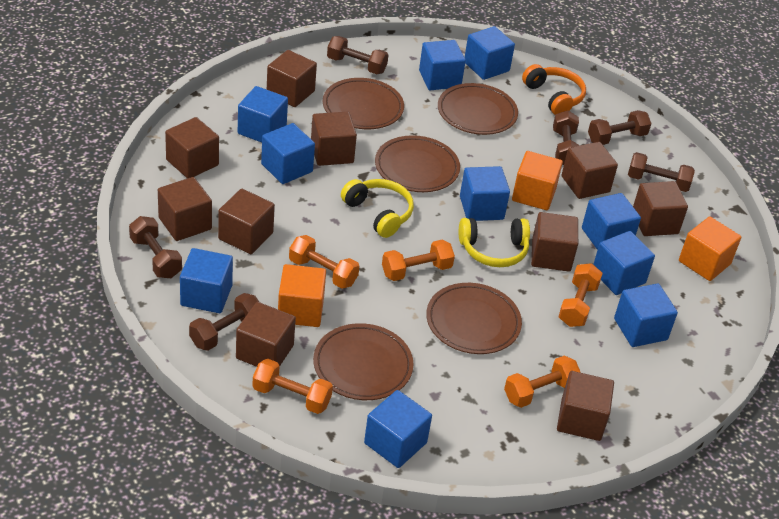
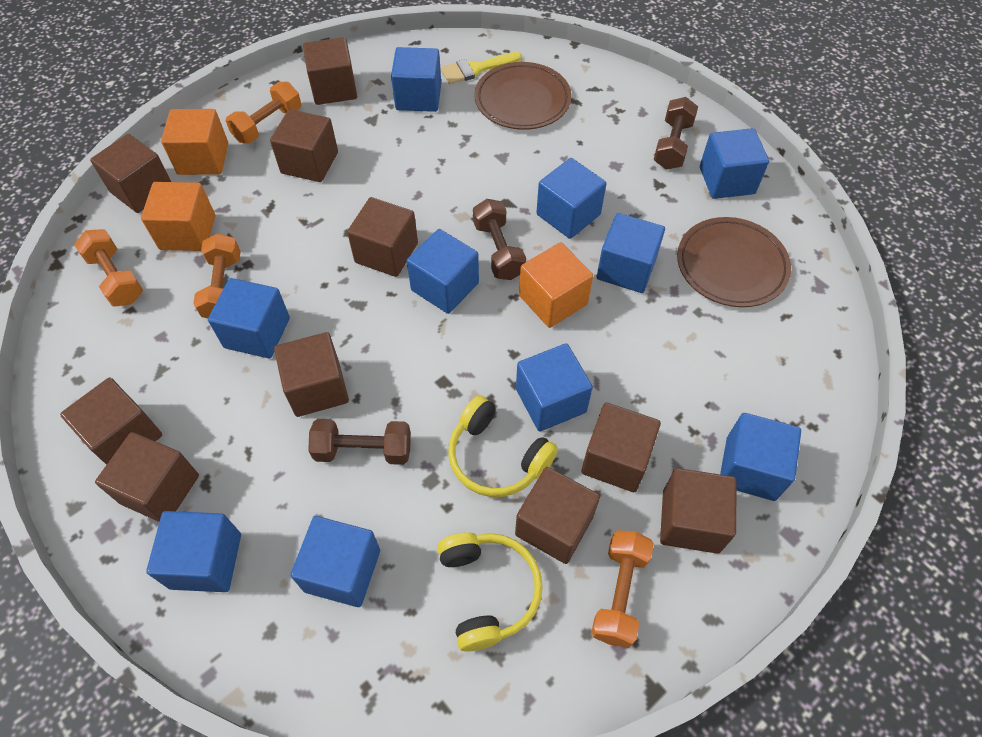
brown dumbbell: 6 -> 3
brown plate: 5 -> 2
orange dumbbell: 5 -> 4
orange headphones: 1 -> 0
yellow brush: 0 -> 1

